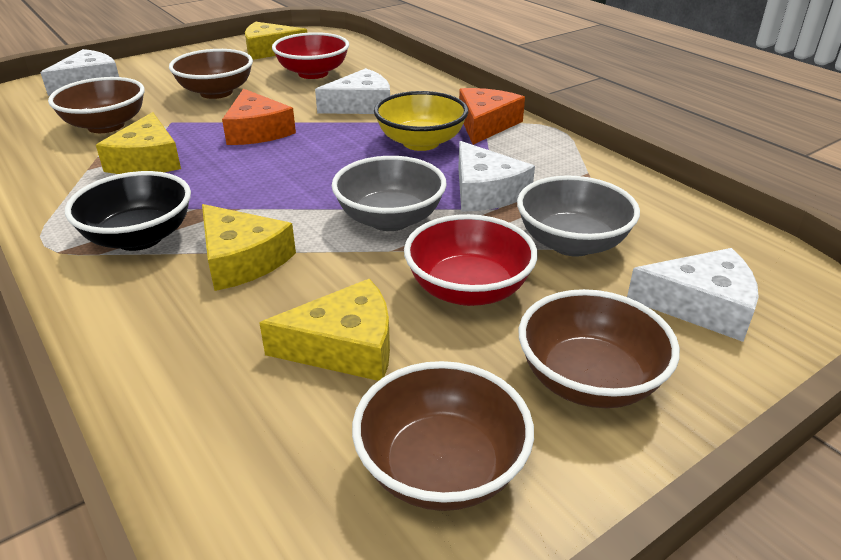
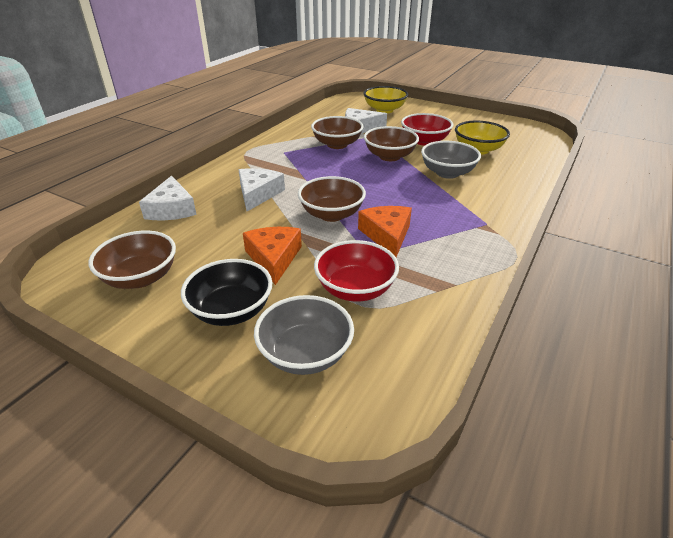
white cheese: 4 -> 3
yellow bowl: 1 -> 2
yellow cheese: 4 -> 0

